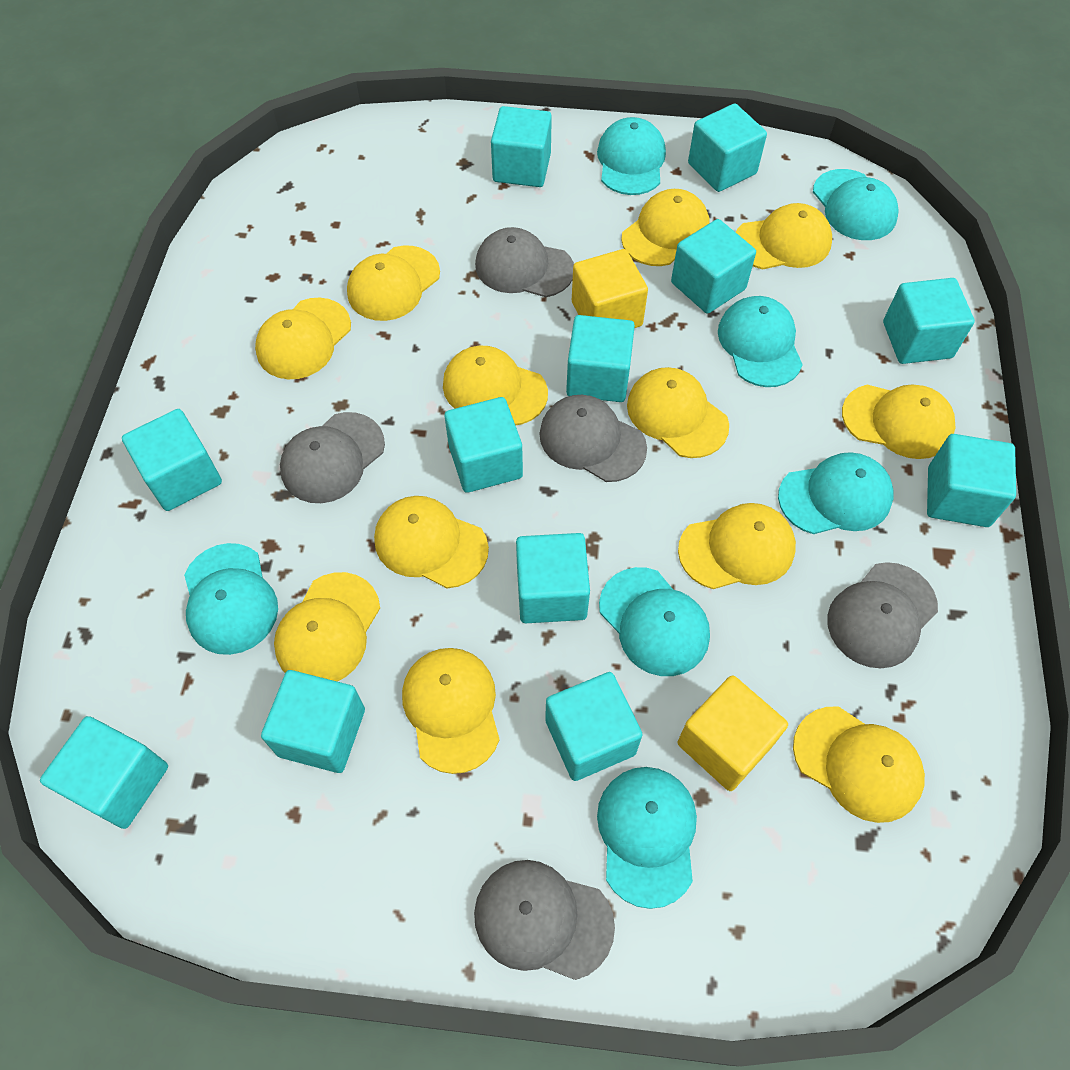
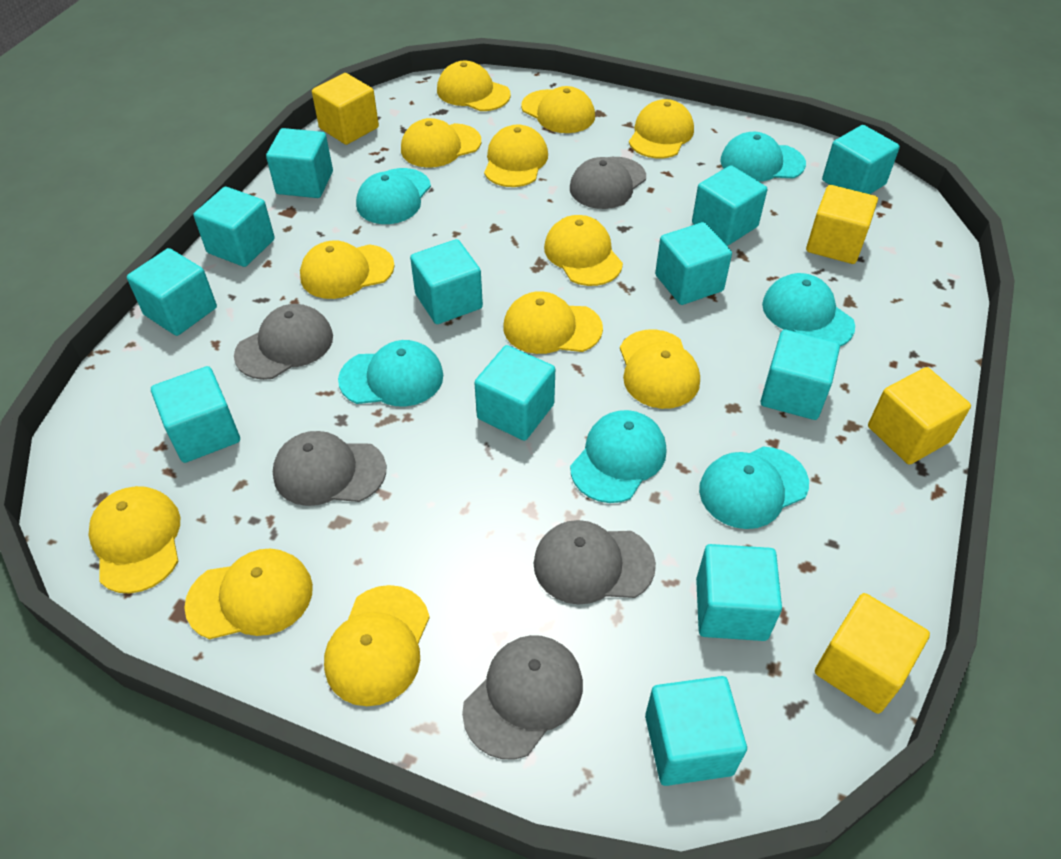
turquoise cap: 7 -> 6
yellow cube: 2 -> 4

